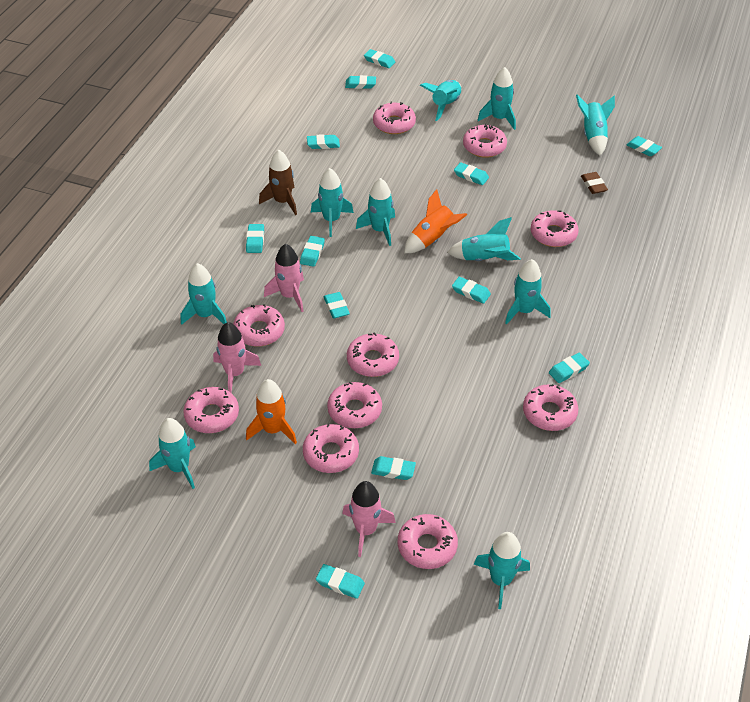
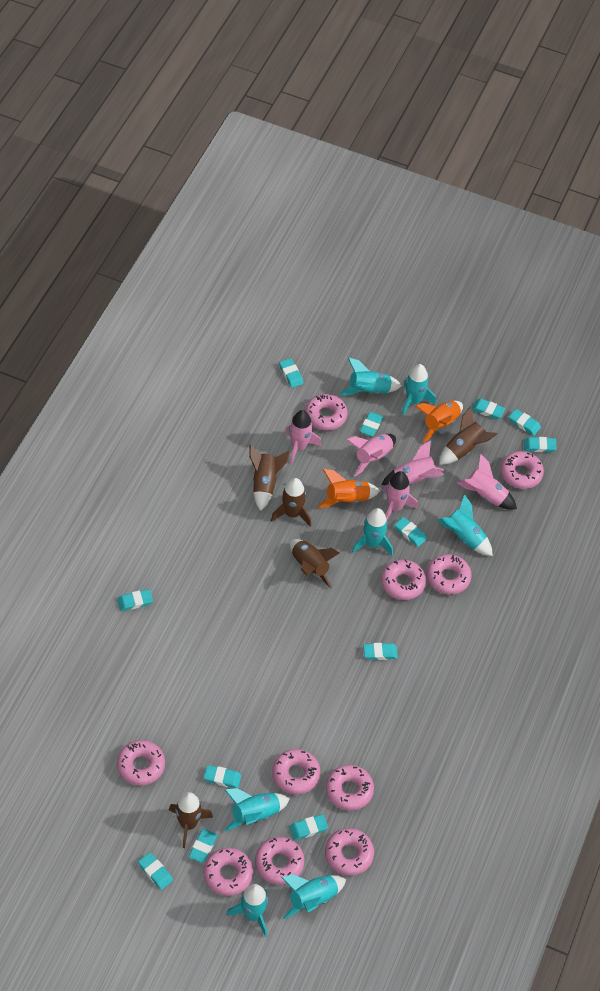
brown eraser: 1 -> 0
brown rocket: 1 -> 5
pink rocket: 3 -> 5
turquoise rocket: 10 -> 7

